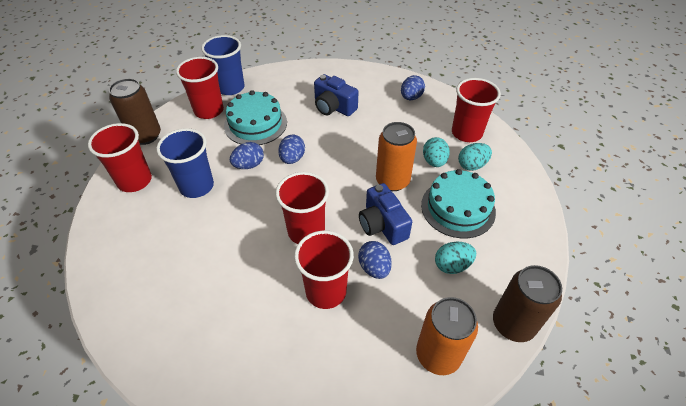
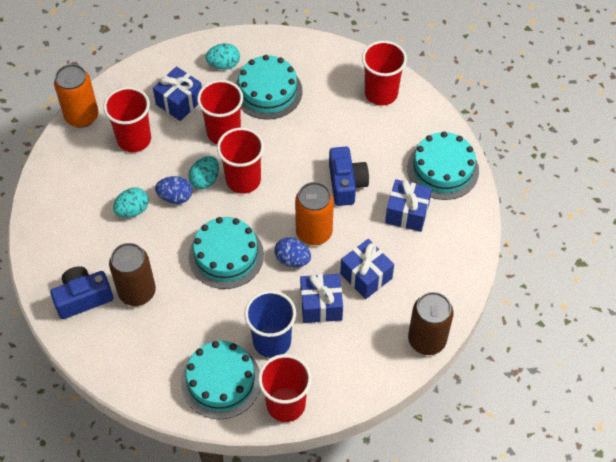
blue cup: 2 -> 1
blue egg: 4 -> 2
blue gift: 0 -> 4
turquoise cake: 2 -> 4

